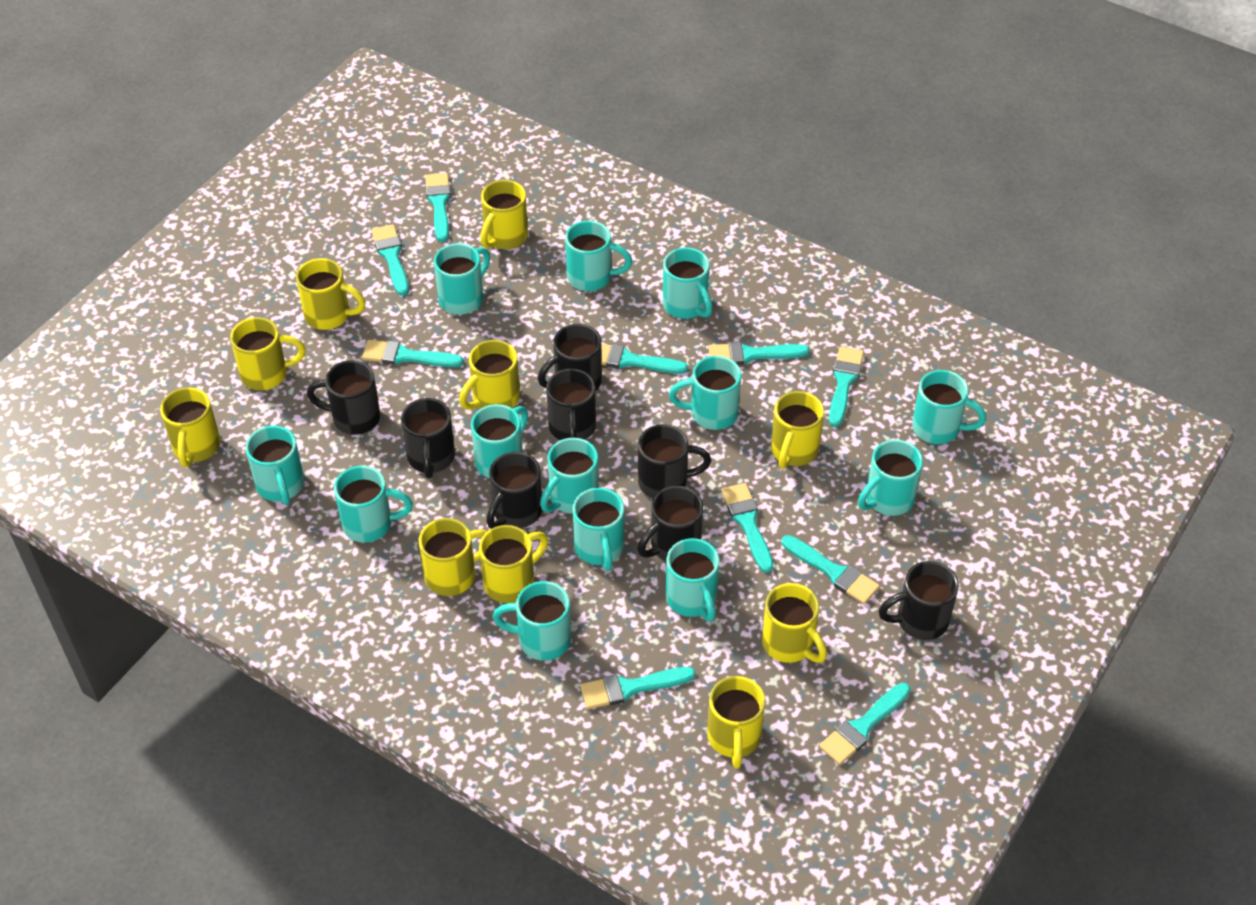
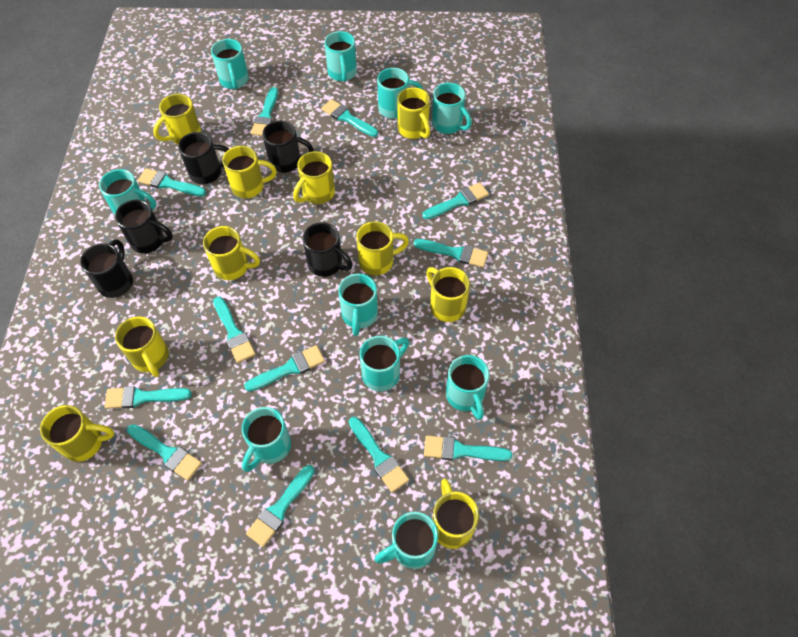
black mug: 8 -> 5
turquoise brush: 10 -> 12
turquoise mug: 13 -> 10

